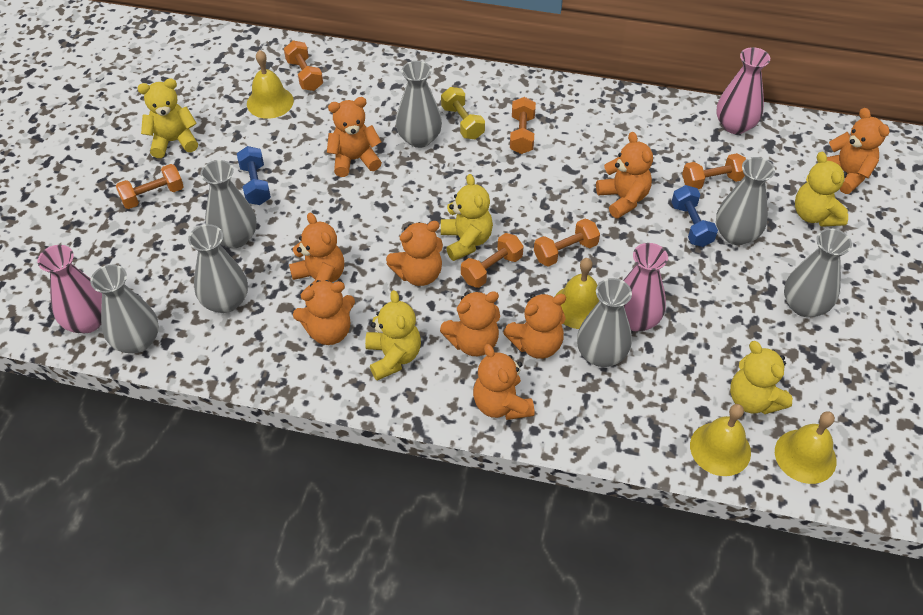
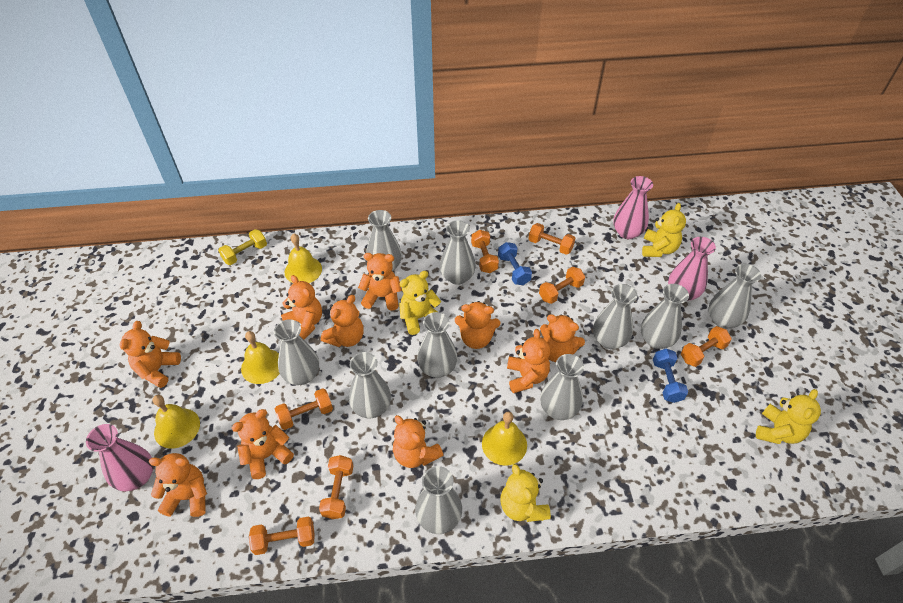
grey vase: 7 -> 10
orange dumbbell: 6 -> 7
orange teddy bear: 9 -> 10
yellow teddy bear: 5 -> 4

